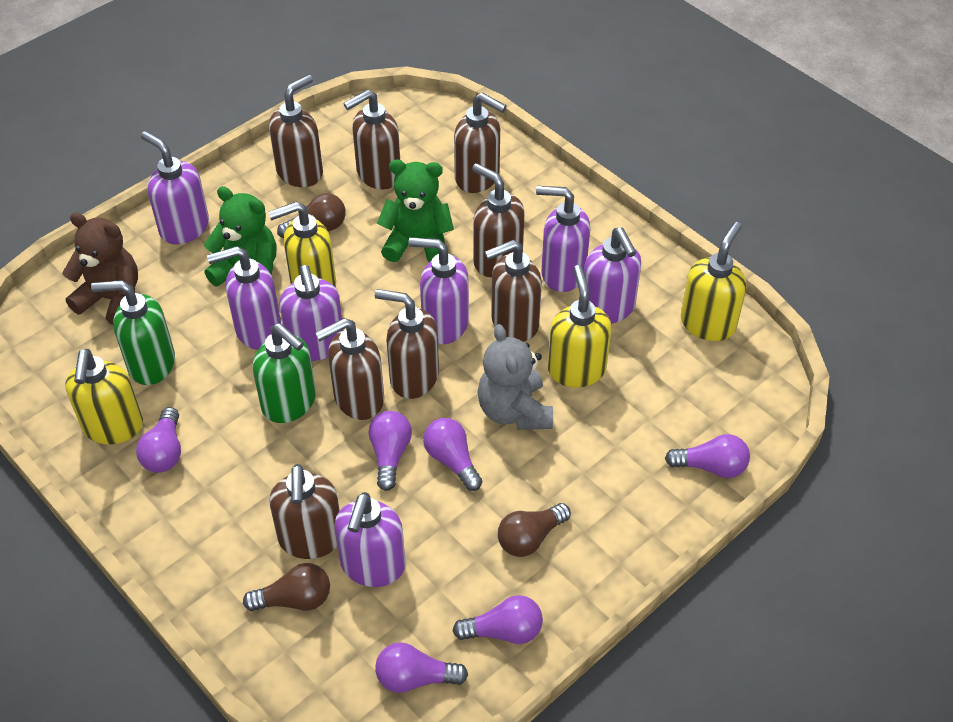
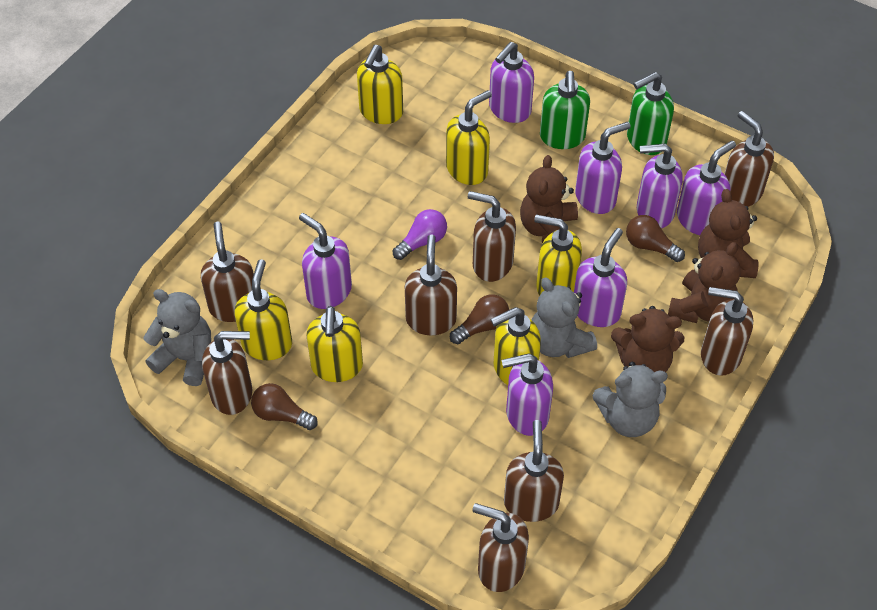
brown teddy bear: 1 -> 4
green teddy bear: 2 -> 0
grey teddy bear: 1 -> 3
purple light bulb: 6 -> 1
yellow soap dispenser: 4 -> 6

